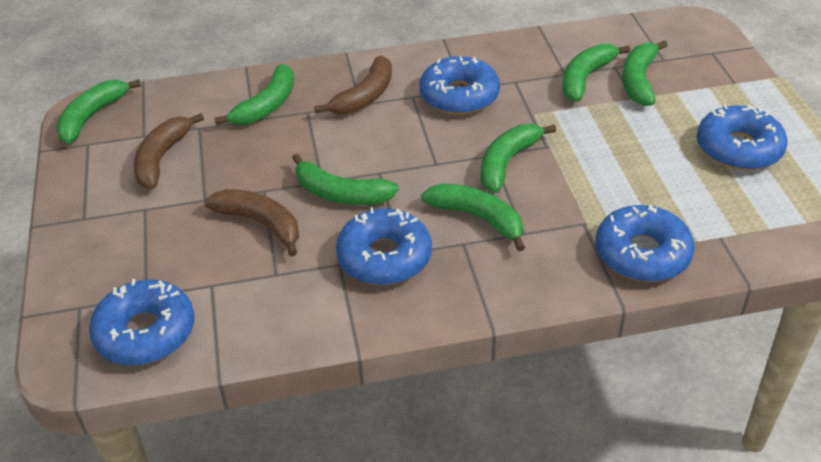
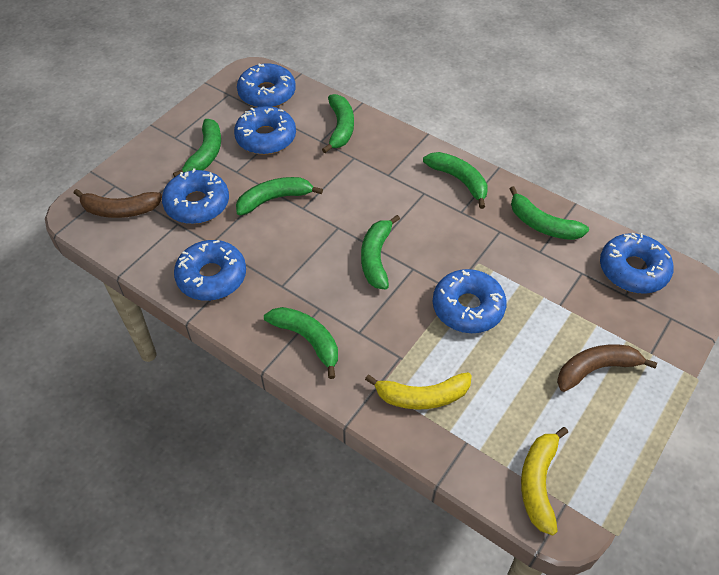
blue donut: 5 -> 6
brown banana: 3 -> 2
yellow banana: 0 -> 2

